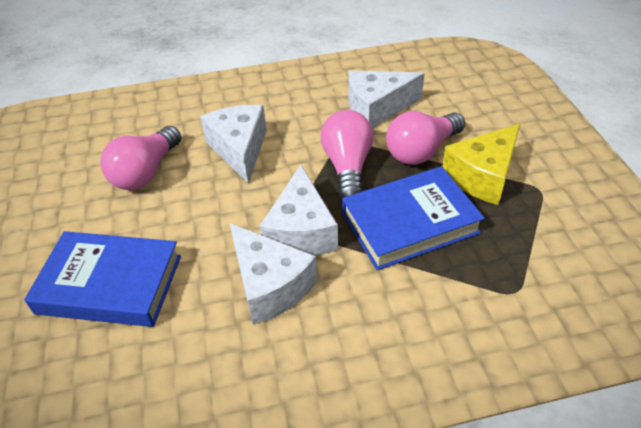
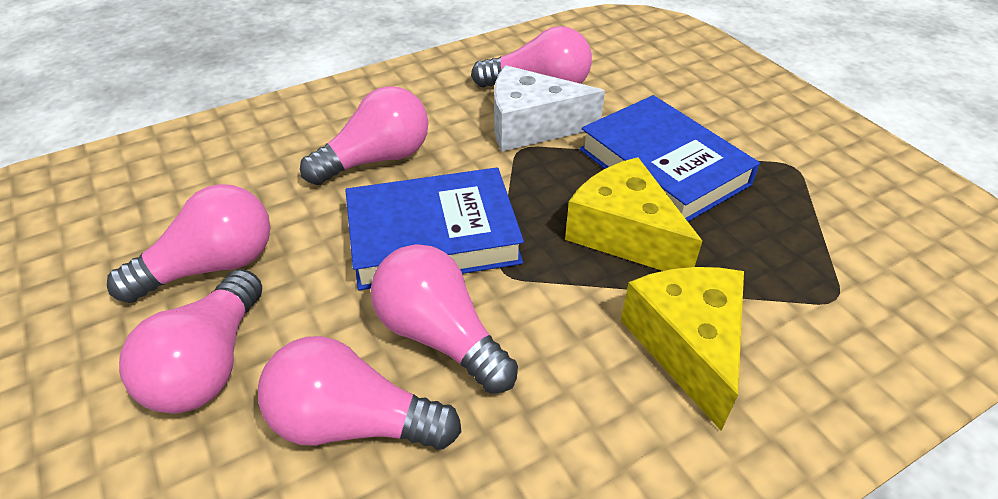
pink light bulb: 3 -> 6
white cheese: 4 -> 1
yellow cheese: 1 -> 2

